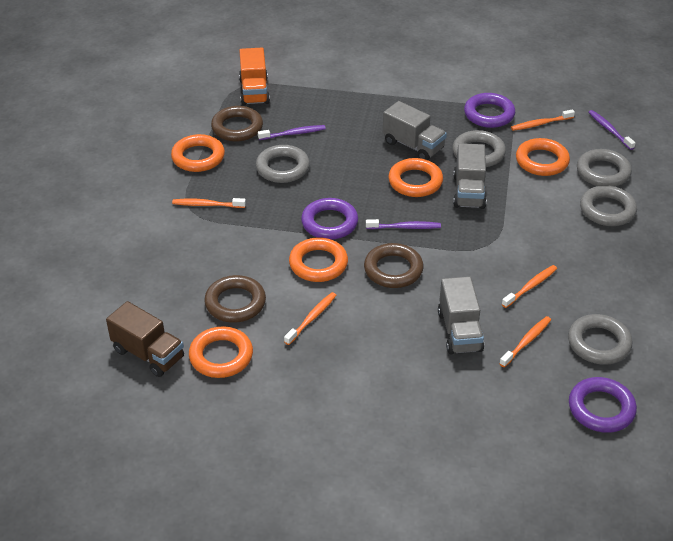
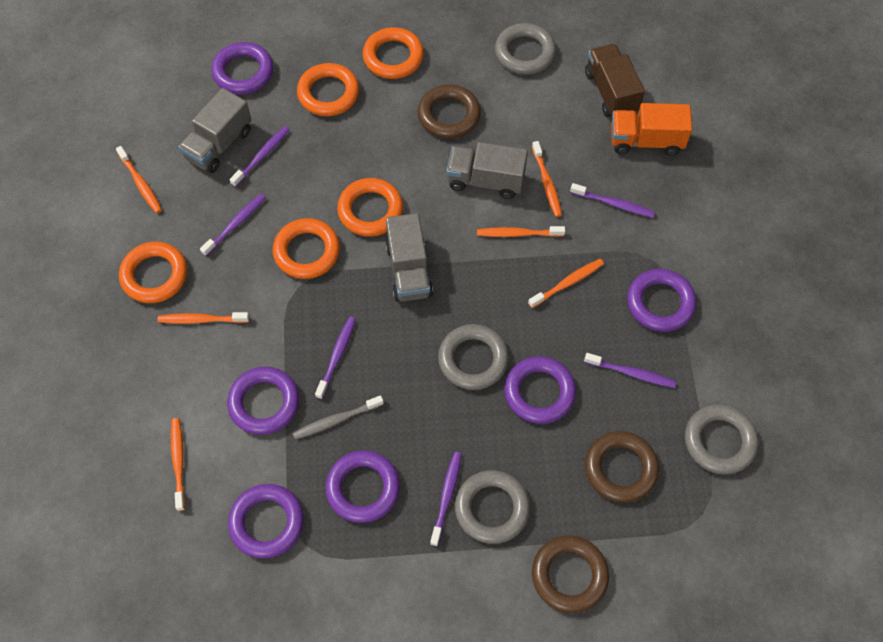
grey ring: 5 -> 4
grey toothbrush: 0 -> 1
orange toothbrush: 5 -> 6
purple ring: 3 -> 6
purple toothbrush: 3 -> 6

